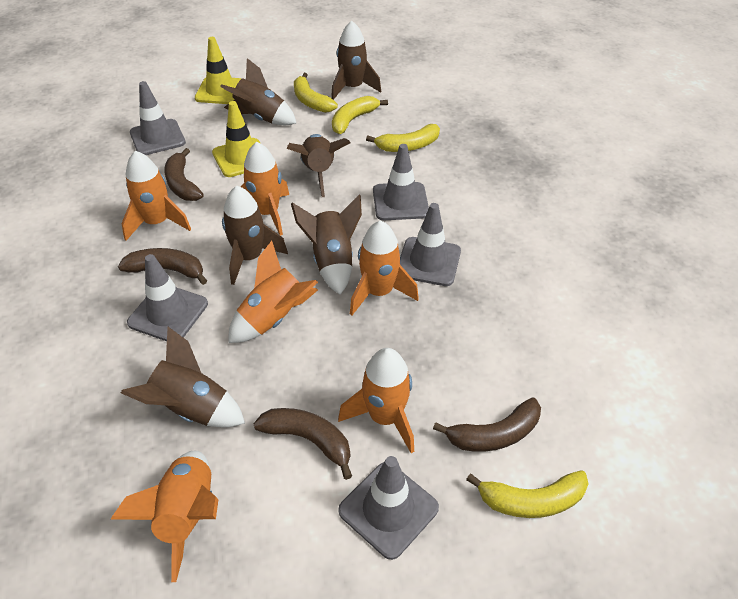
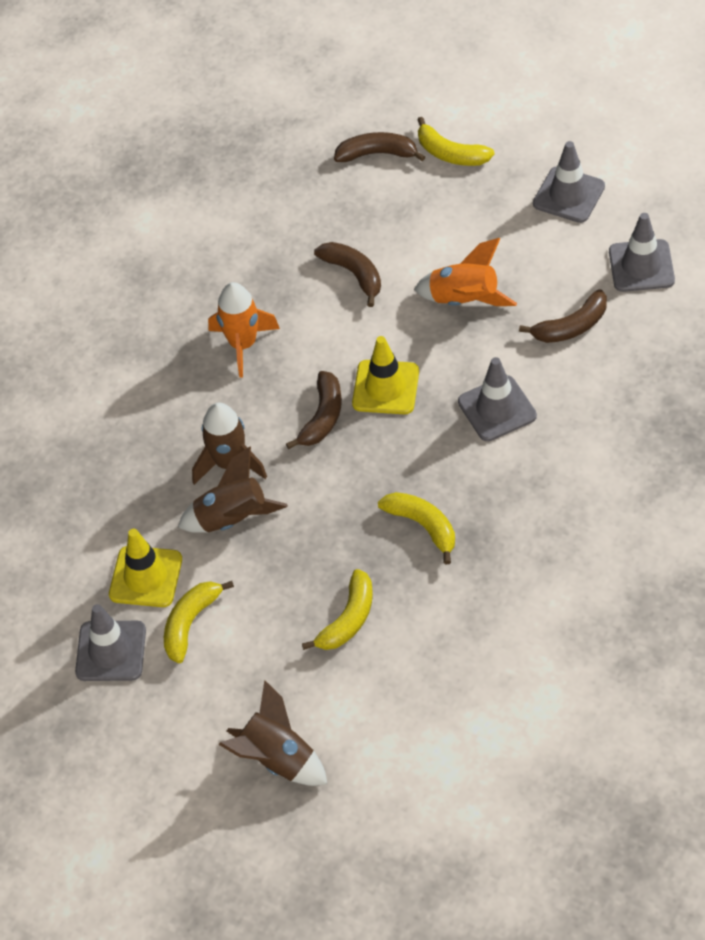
brown rocket: 6 -> 3
grey traffic cone: 5 -> 4
orange rocket: 6 -> 2

